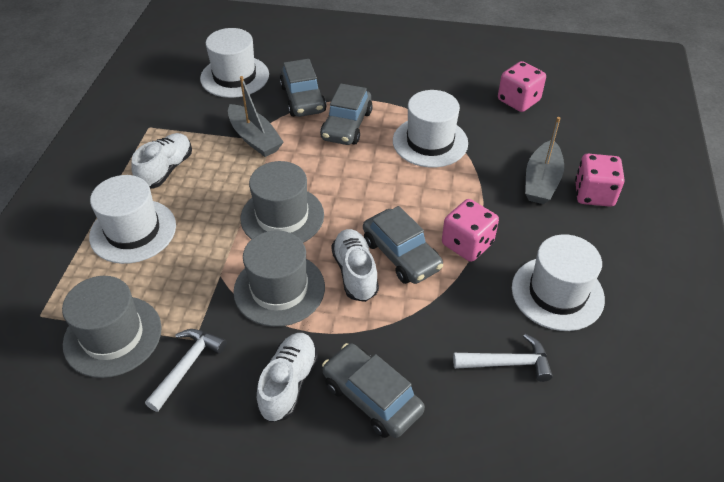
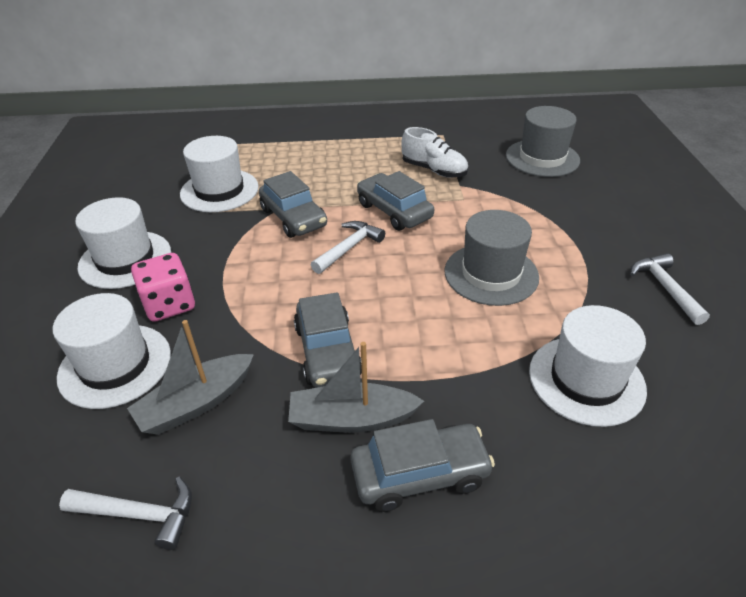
grey hat: 3 -> 2
pink dice: 3 -> 1
white hammer: 2 -> 3
white shoe: 3 -> 1

